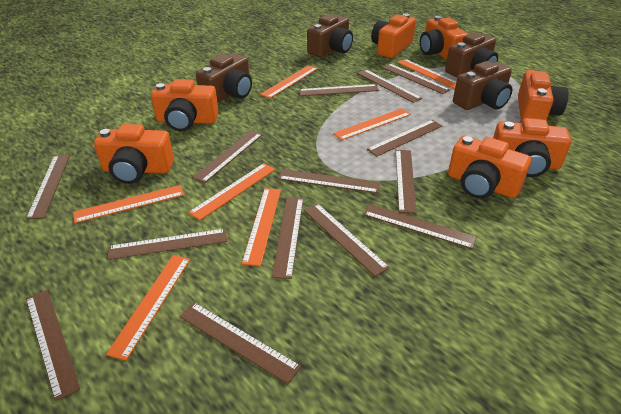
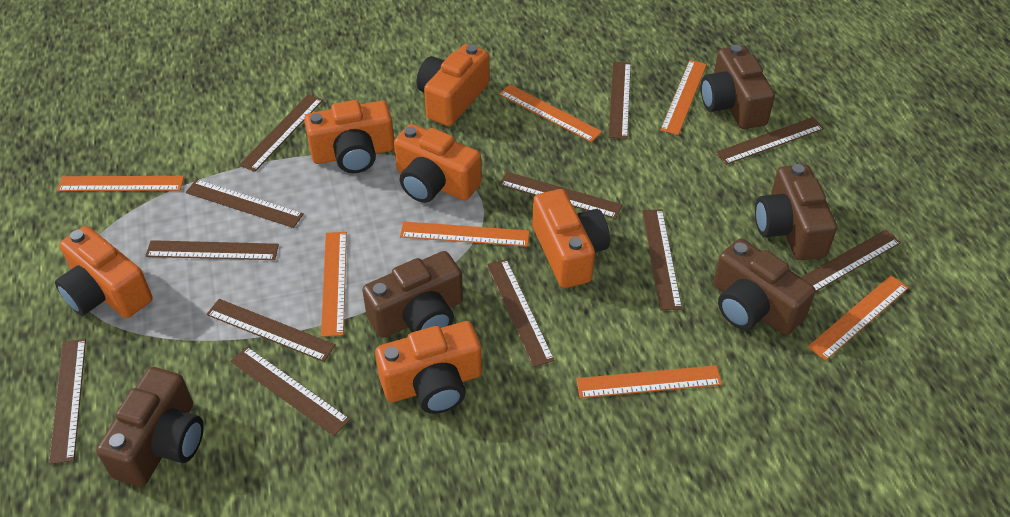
brown camera: 4 -> 5
brown ruler: 14 -> 12
orange camera: 7 -> 6

